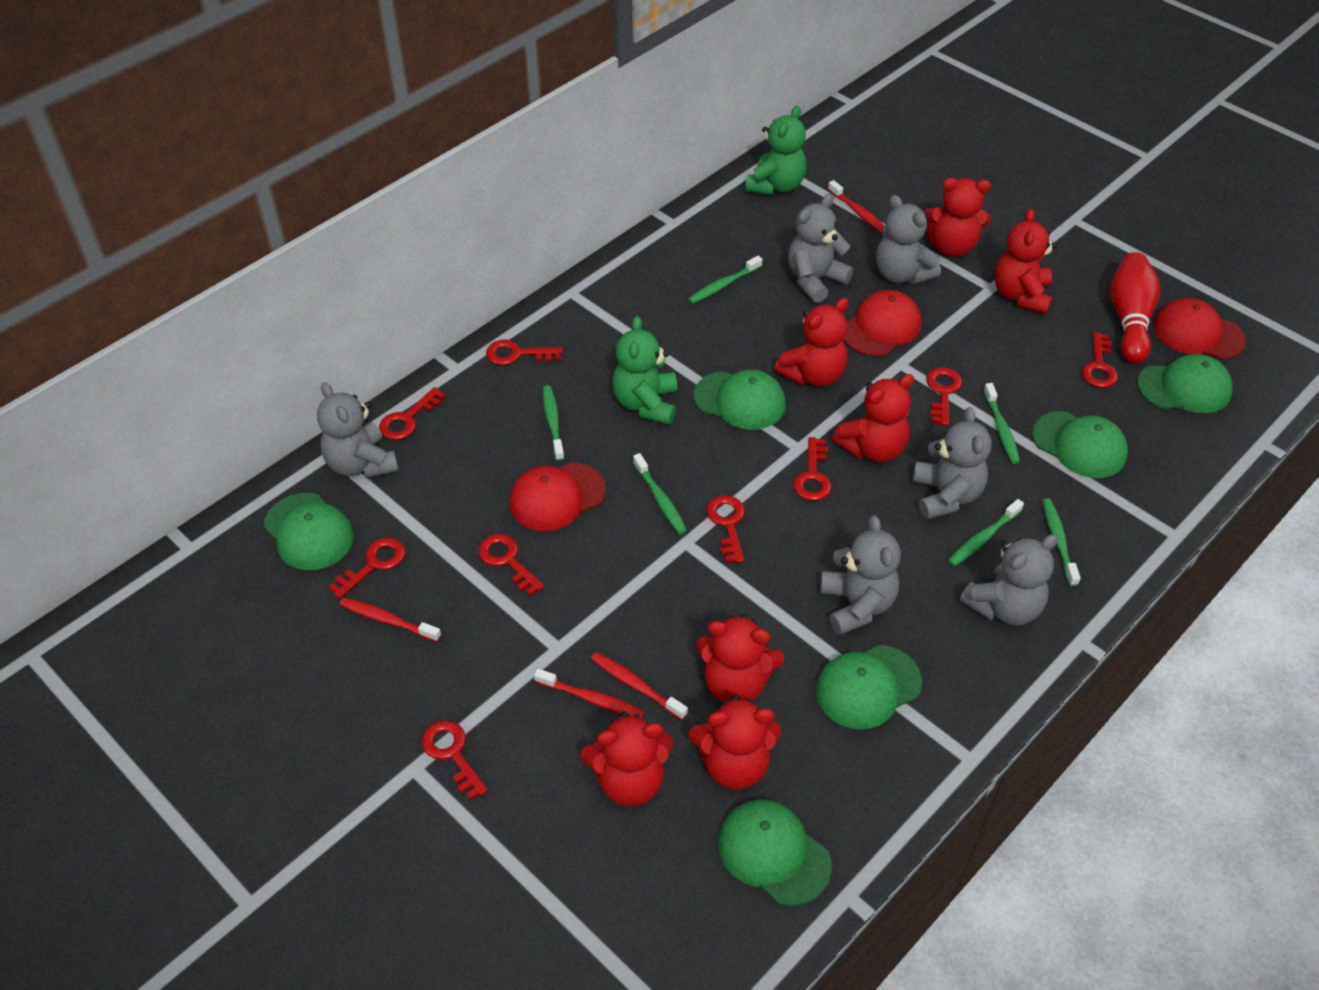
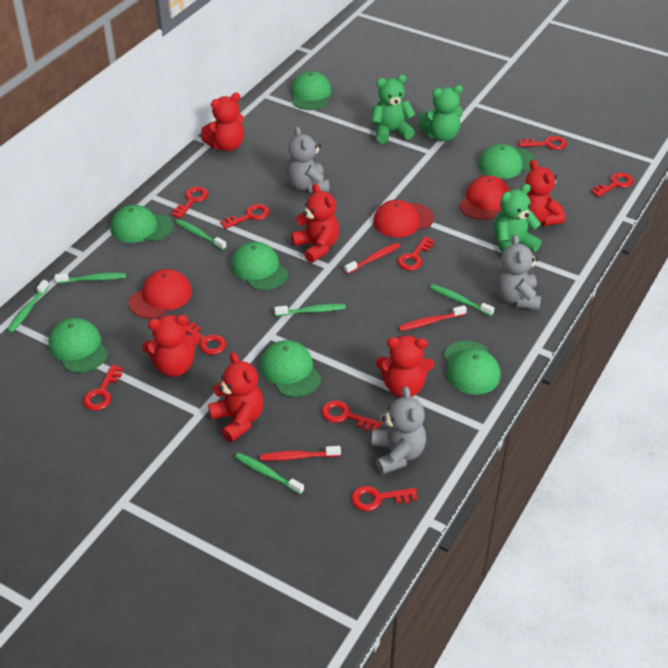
green cap: 6 -> 7
green teddy bear: 2 -> 3
grey teddy bear: 6 -> 3
red bowling pin: 1 -> 0
red teddy bear: 7 -> 6
red toothbrush: 4 -> 3

